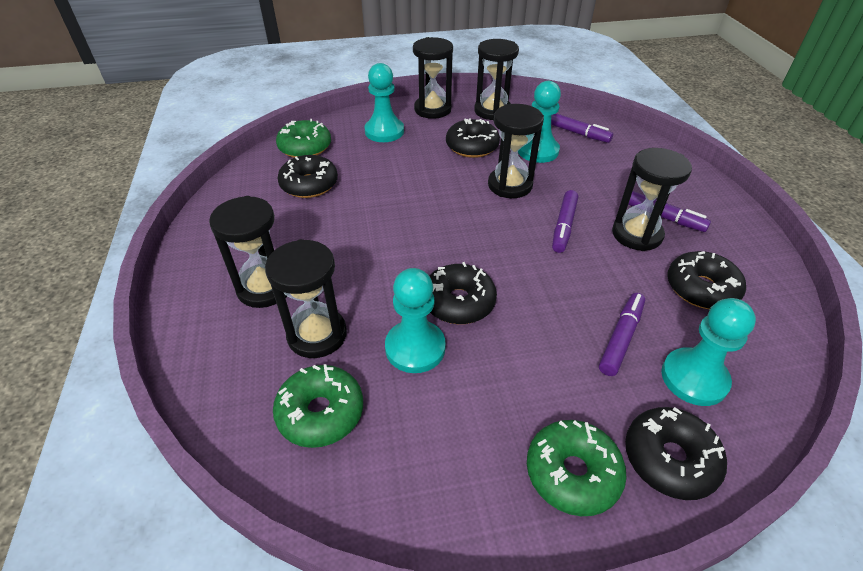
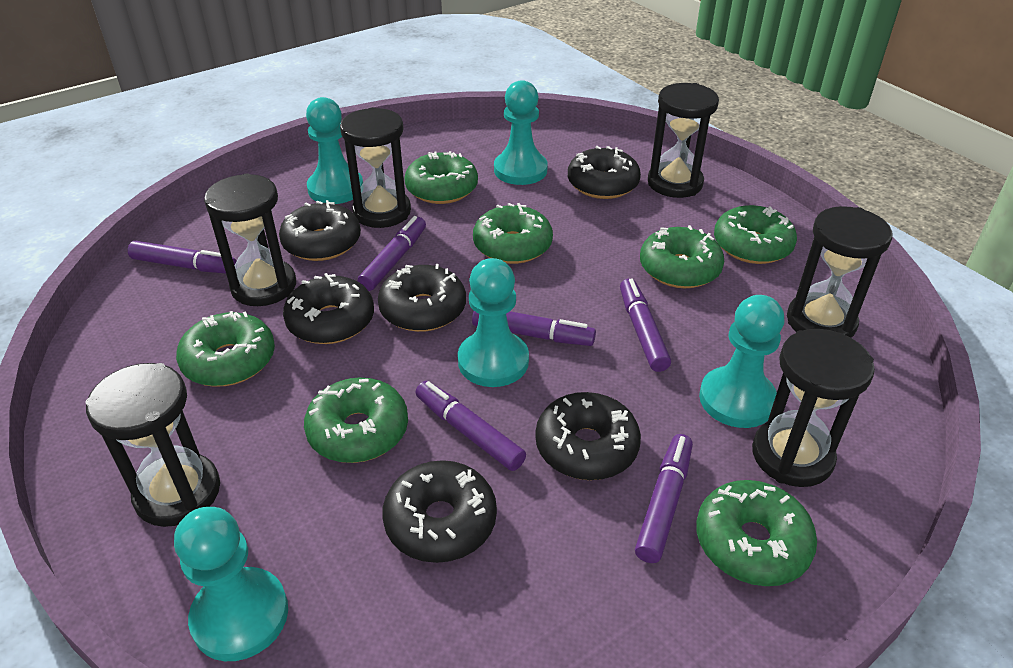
black donut: 5 -> 6
green donut: 3 -> 7
purple marker: 4 -> 6
turquoise pawn: 4 -> 5

